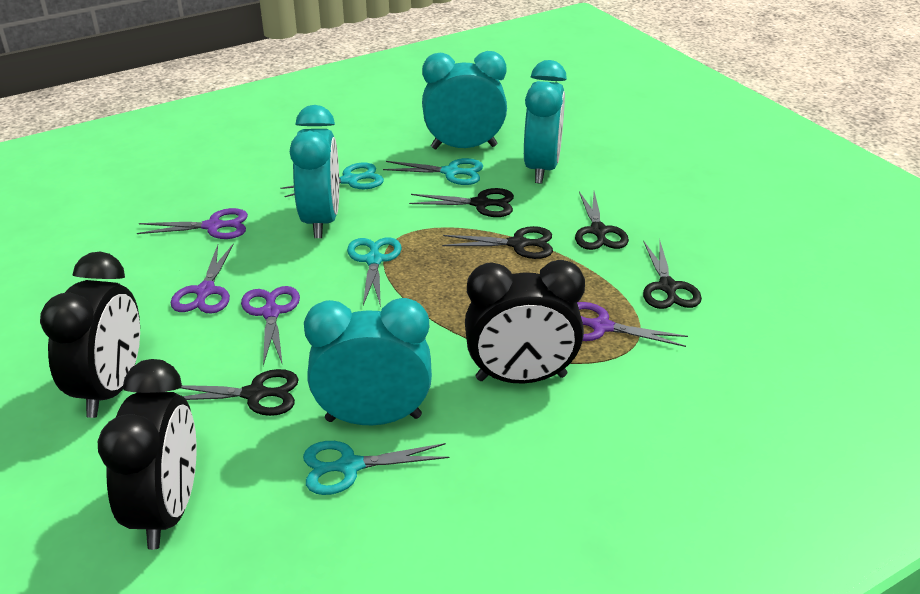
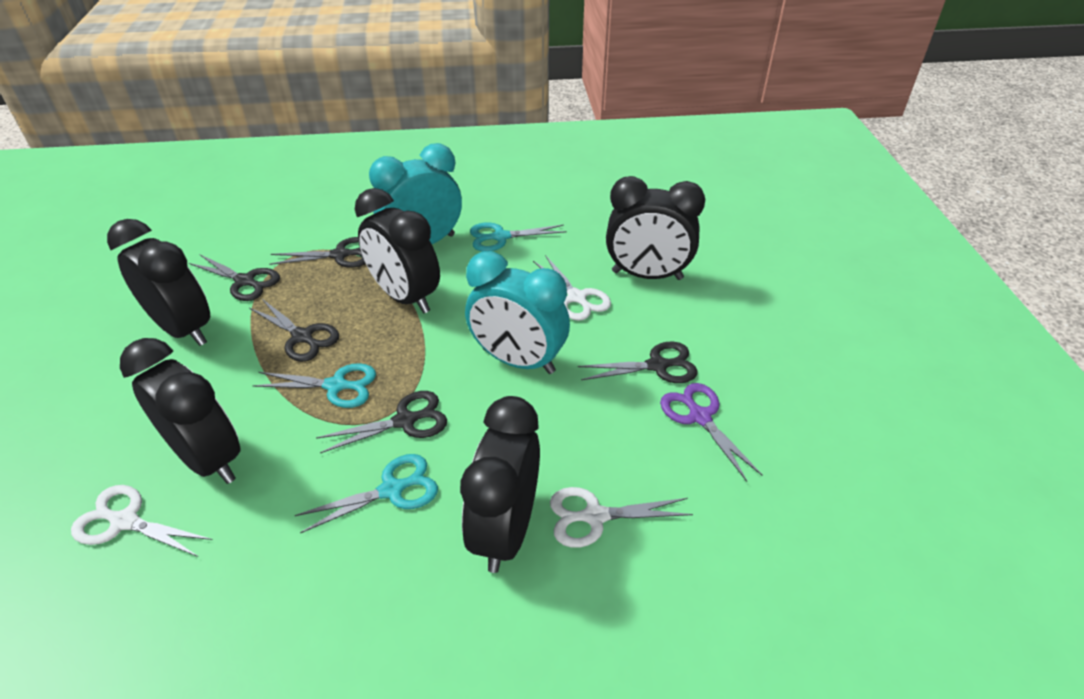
black clock: 3 -> 5
purple scissors: 4 -> 1
turquoise clock: 4 -> 2
turquoise scissors: 4 -> 3
white scissors: 0 -> 3

